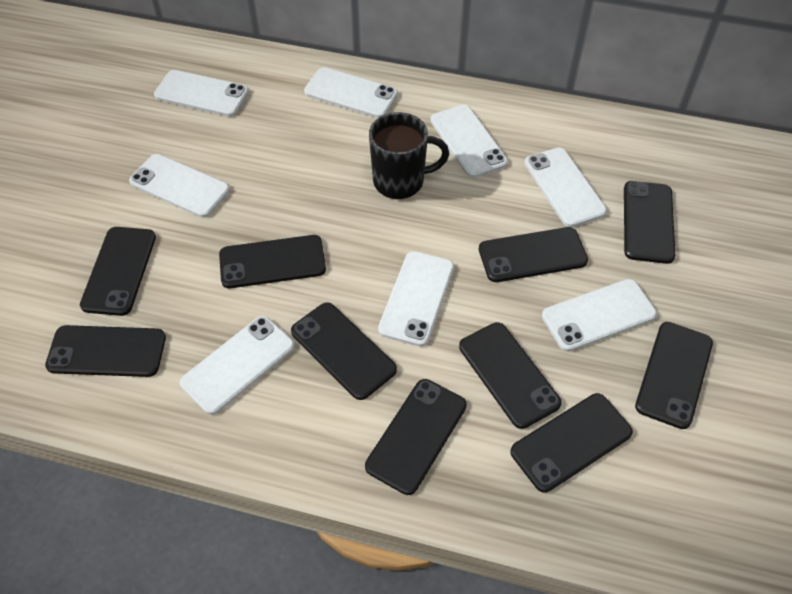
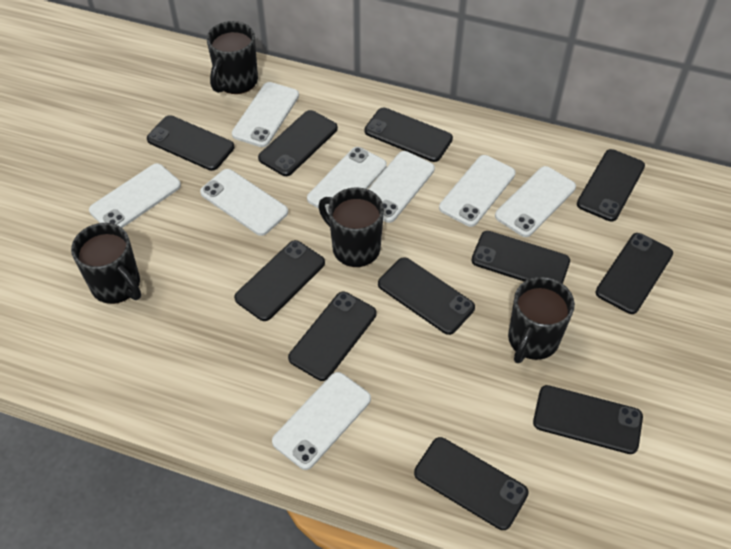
black mug: 1 -> 4
black phone: 10 -> 11

